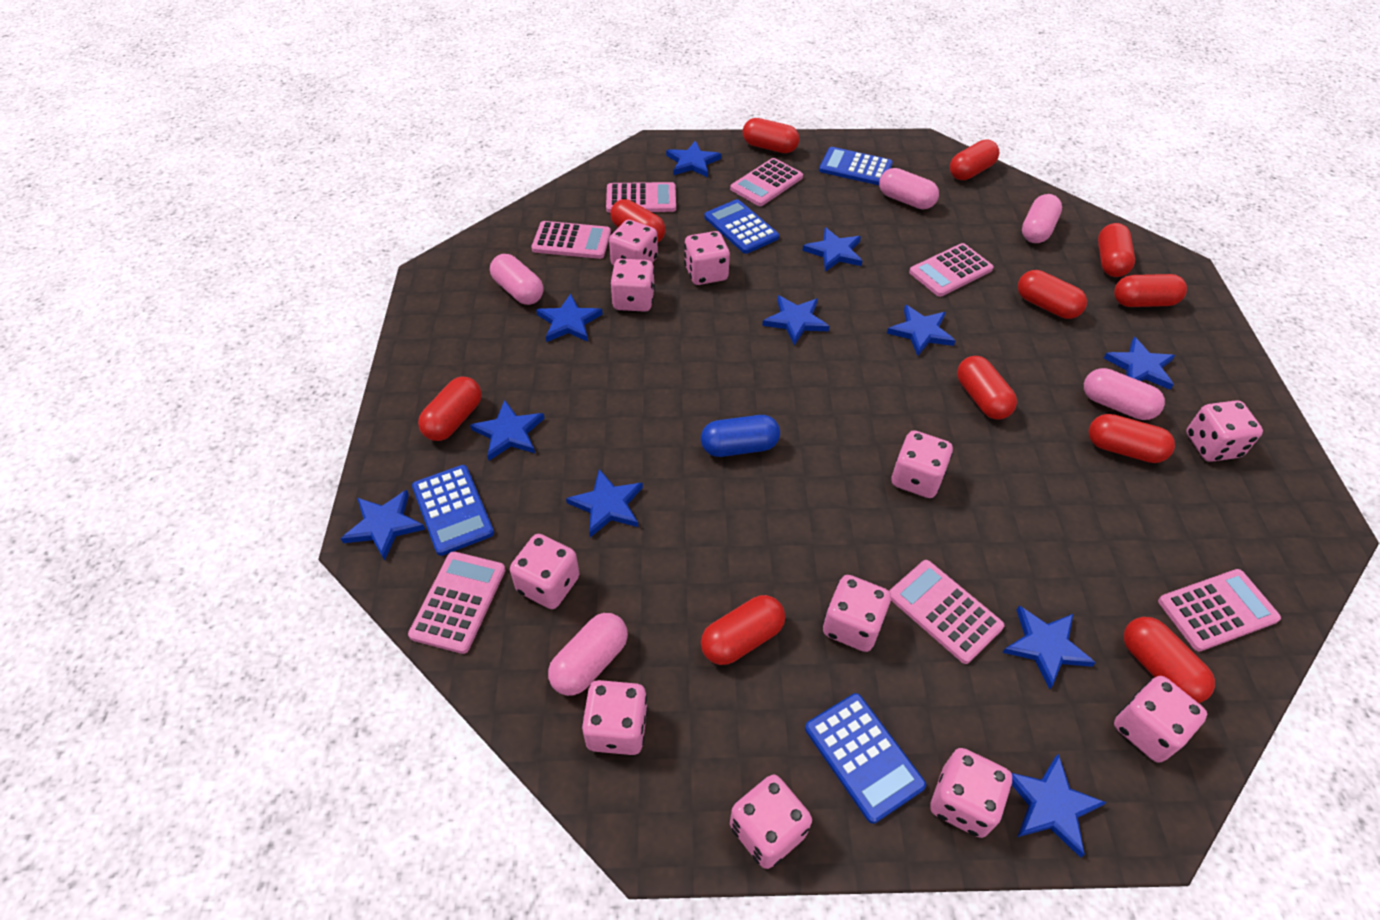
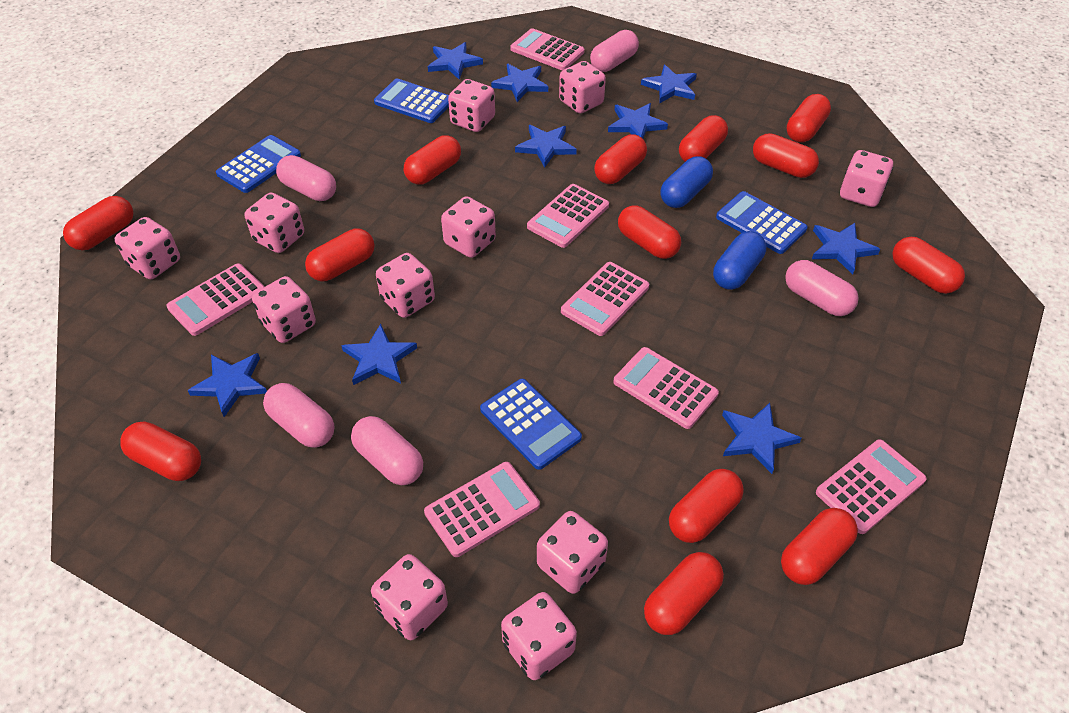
blue capsule: 1 -> 2
blue star: 11 -> 9
red capsule: 11 -> 13

